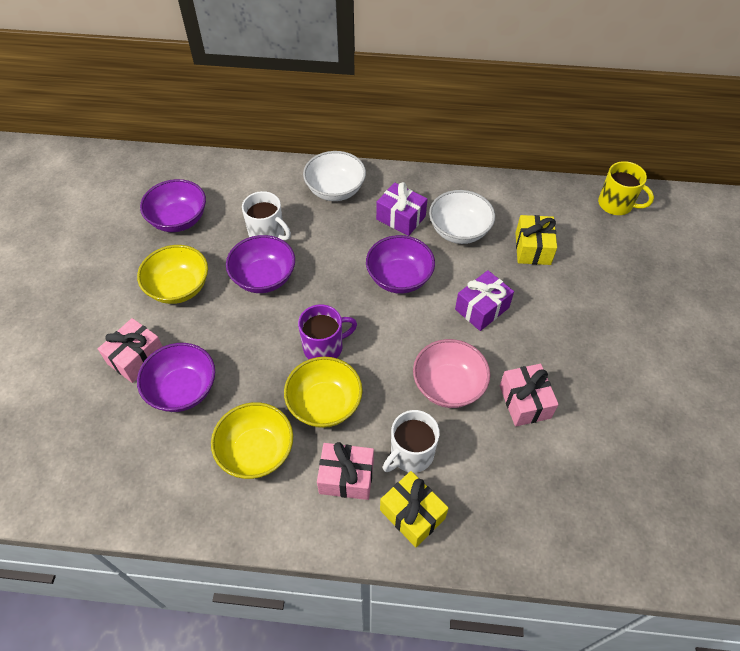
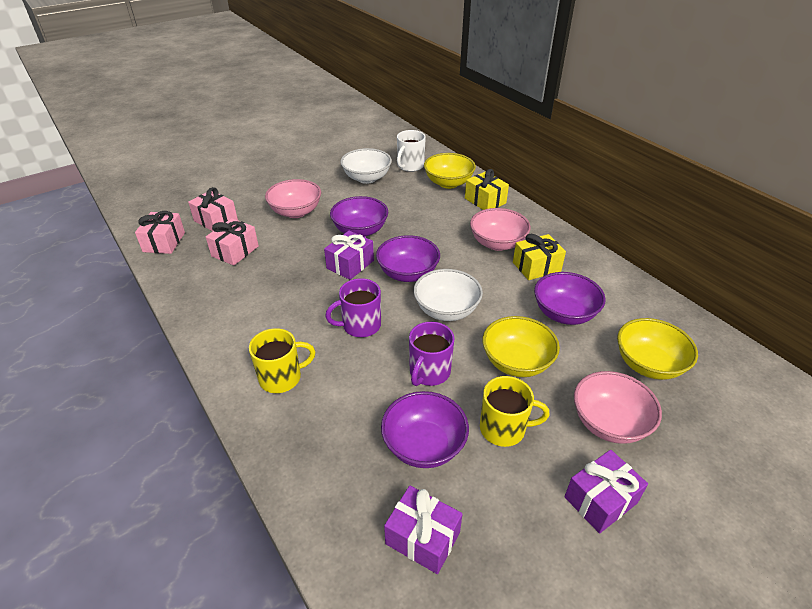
pink bowl: 1 -> 3
purple gift: 2 -> 3
purple mug: 1 -> 2
white mug: 2 -> 1
yellow mug: 1 -> 2

